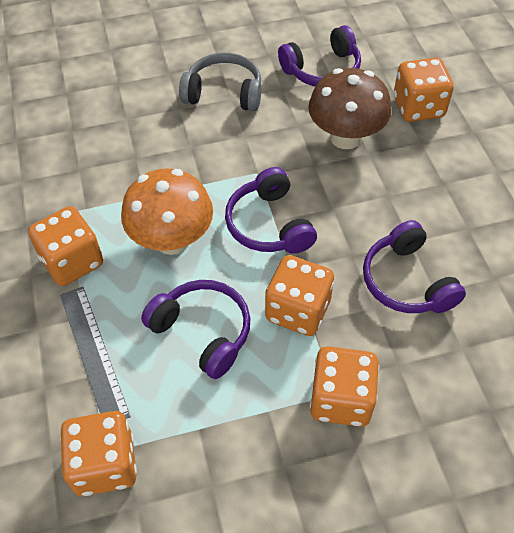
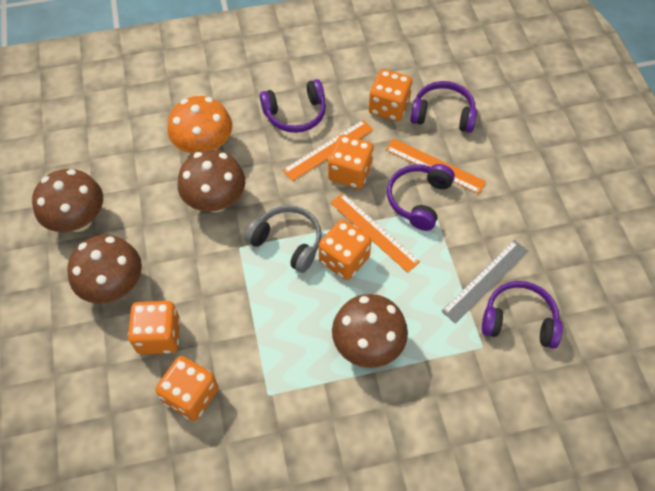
brown mushroom: 1 -> 4
orange ruler: 0 -> 3

